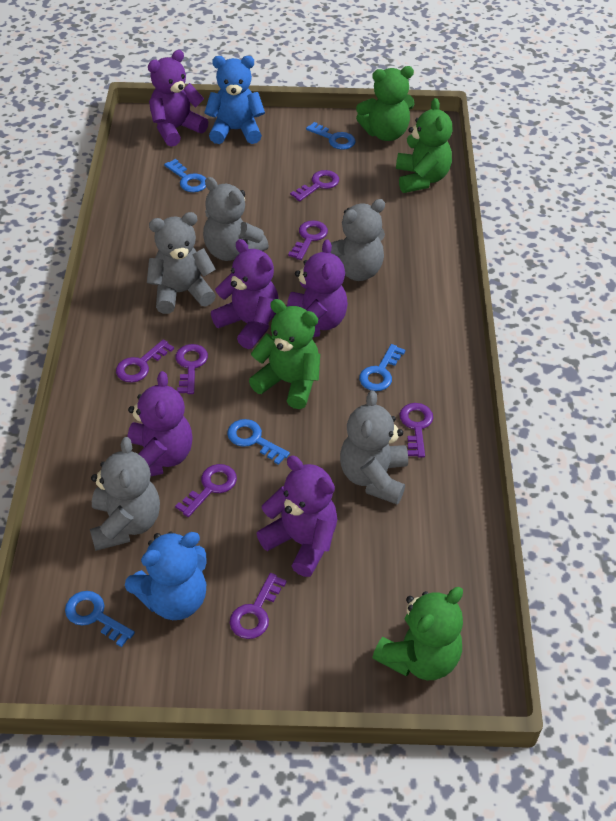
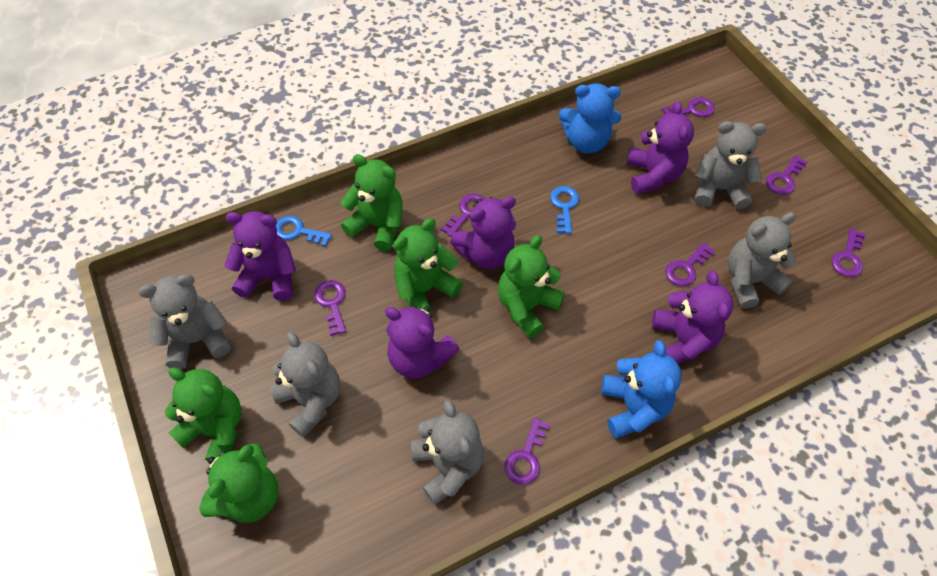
blue key: 5 -> 2
green teddy bear: 4 -> 5

